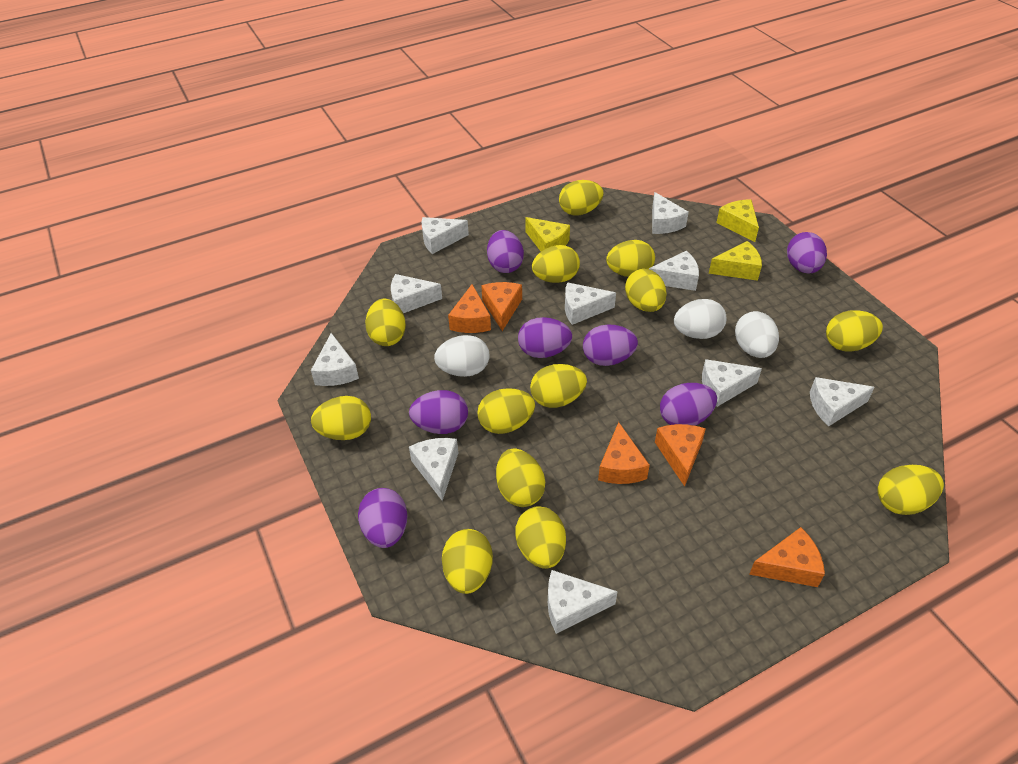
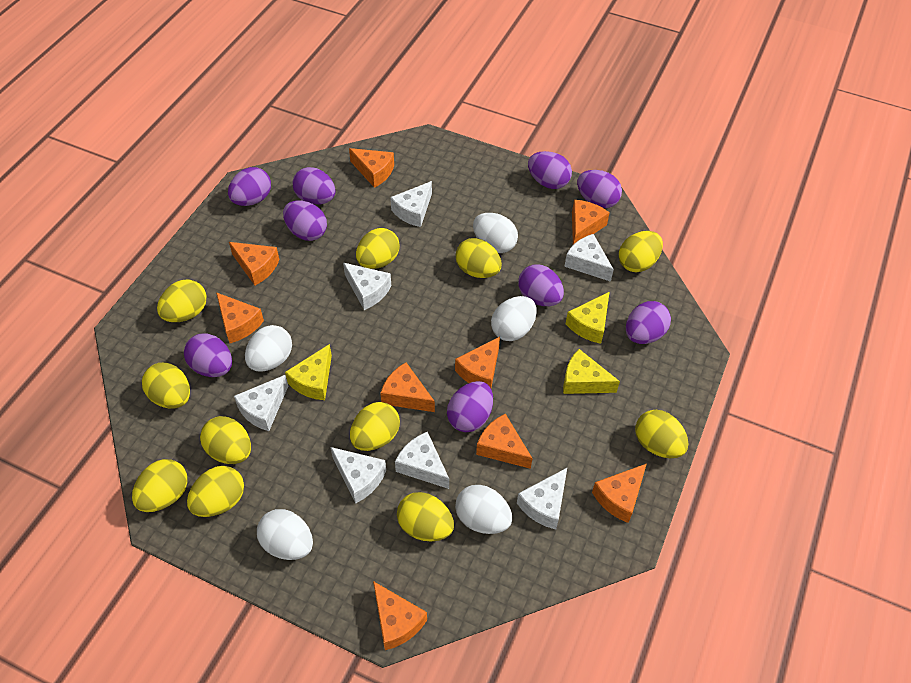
orange cheese: 5 -> 9
purple egg: 7 -> 9
white cheese: 10 -> 7
white egg: 3 -> 5
yellow egg: 13 -> 11

